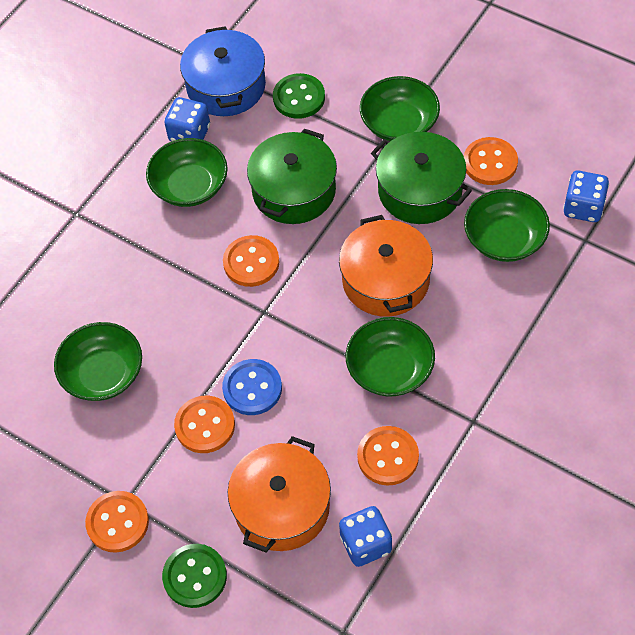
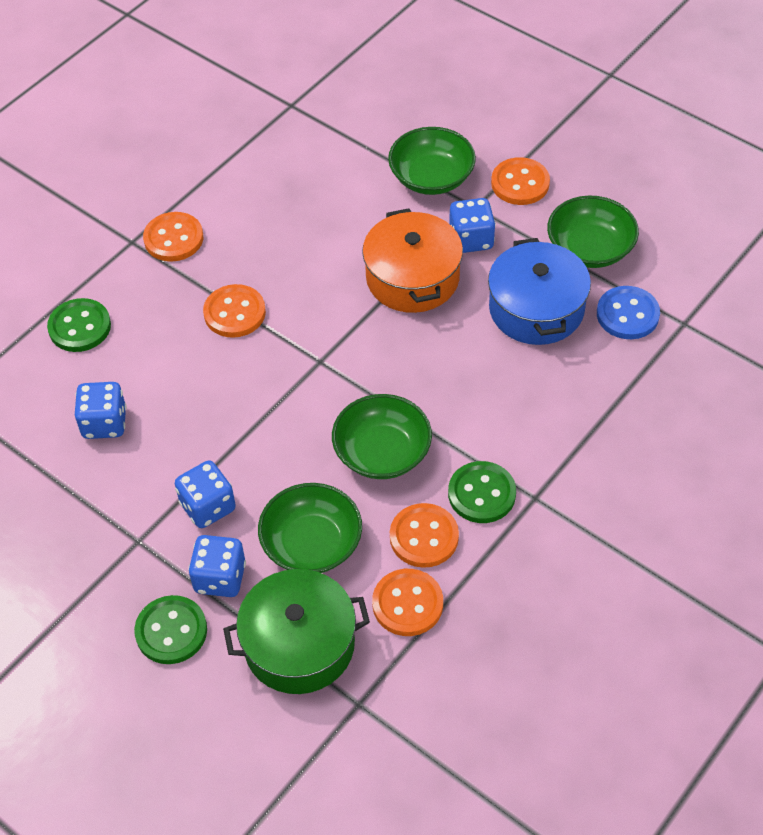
blue dice: 3 -> 4
green bowl: 5 -> 4
green button: 2 -> 3
green pot: 2 -> 1
orange pot: 2 -> 1

